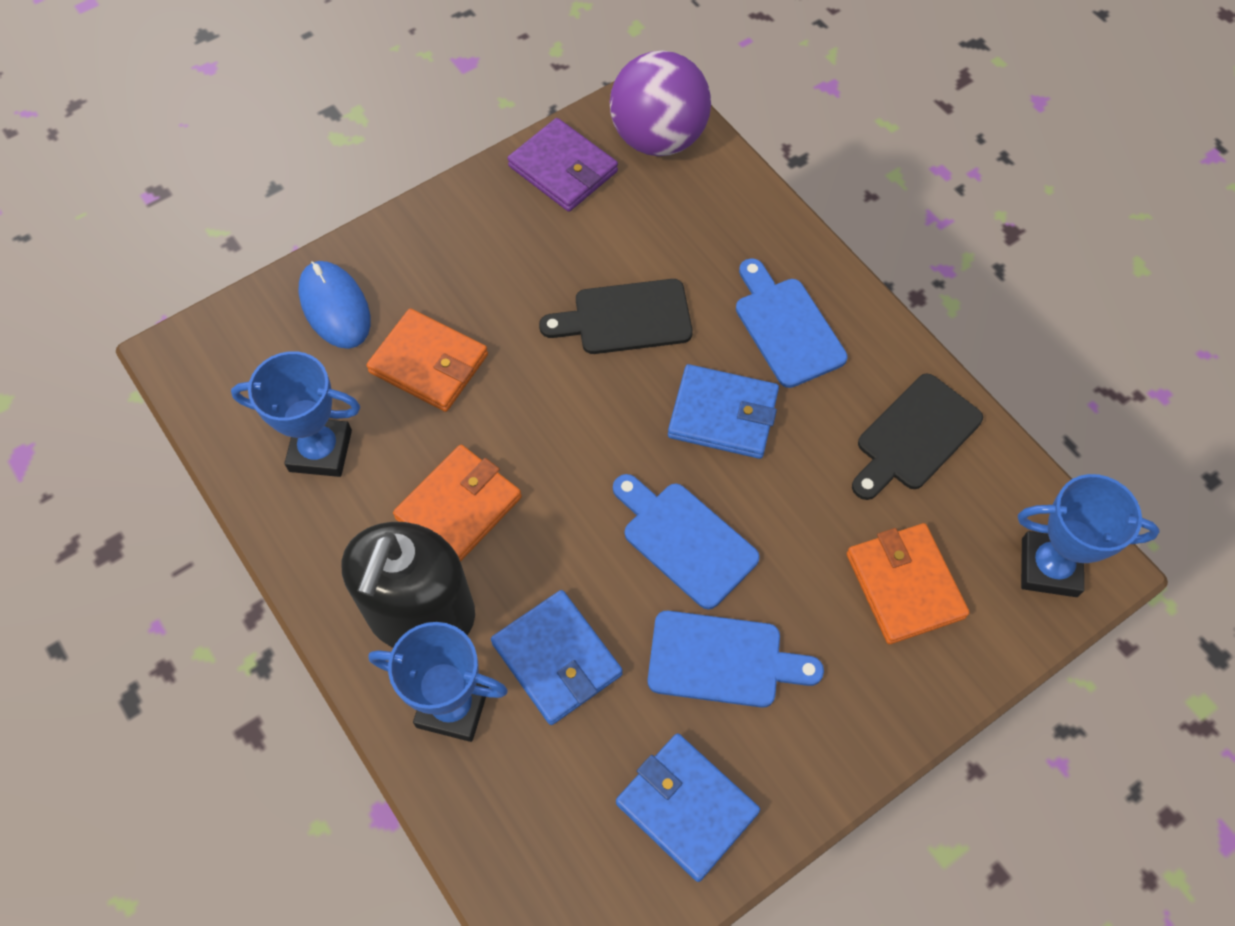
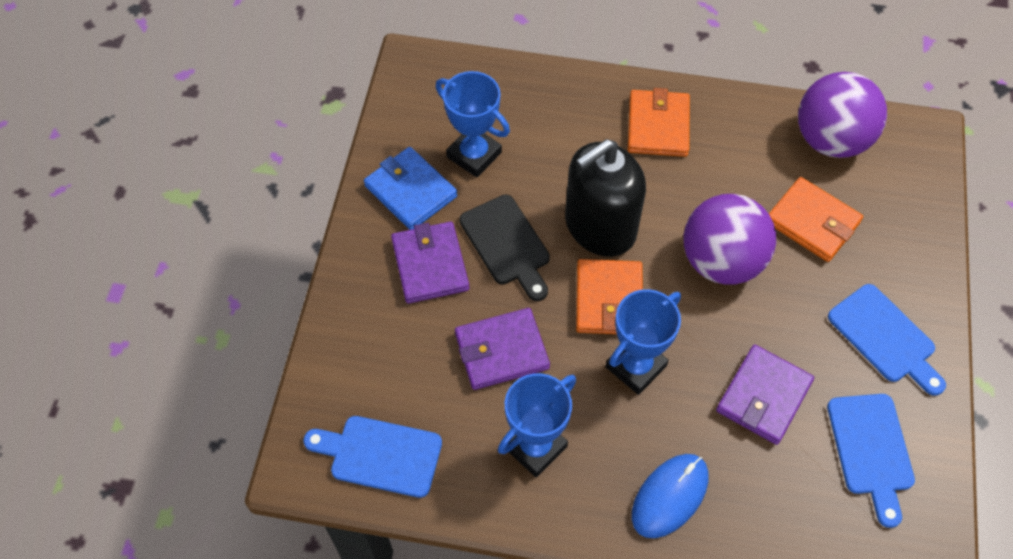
black cutting board: 2 -> 1
blue wallet: 3 -> 1
purple ball: 1 -> 2
purple wallet: 1 -> 3

